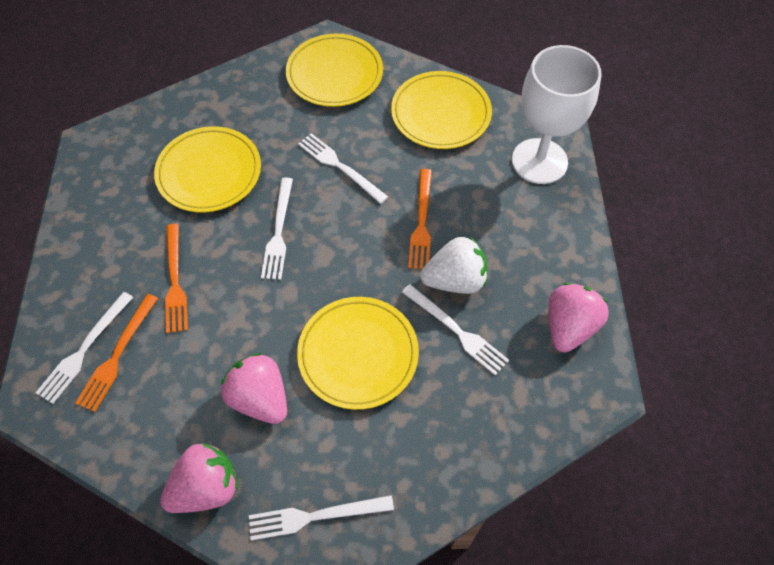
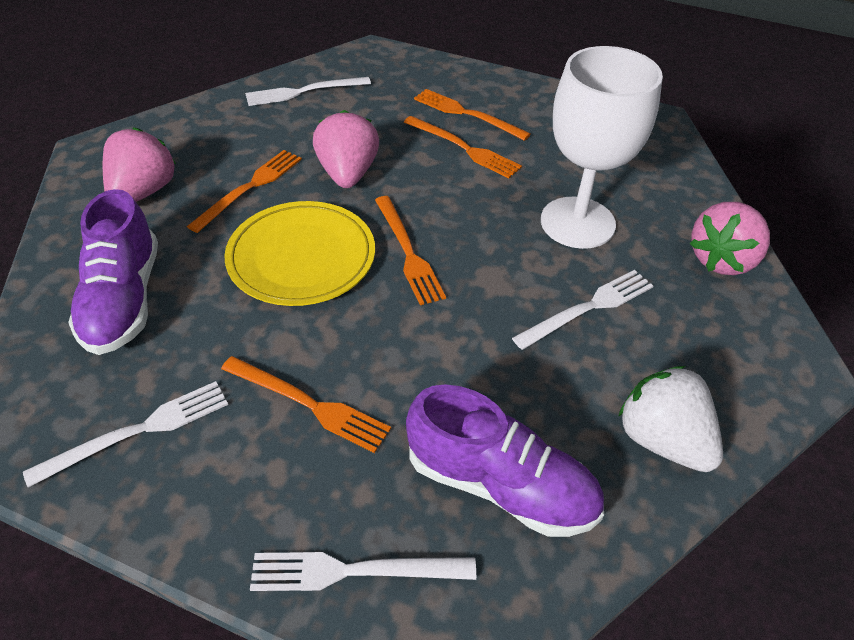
orange fork: 3 -> 5
purple shoe: 0 -> 2
white fork: 5 -> 4
yellow plate: 4 -> 1

